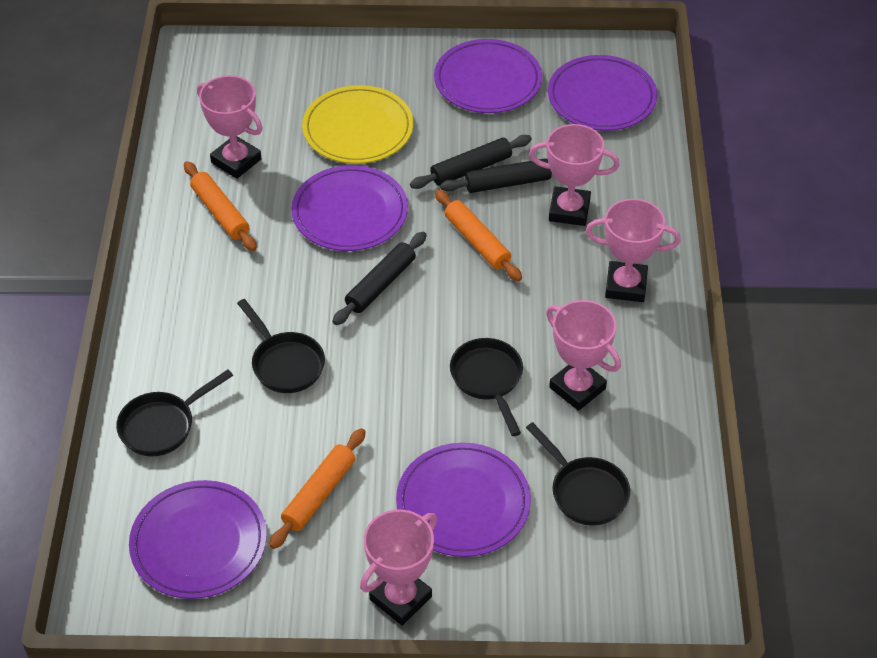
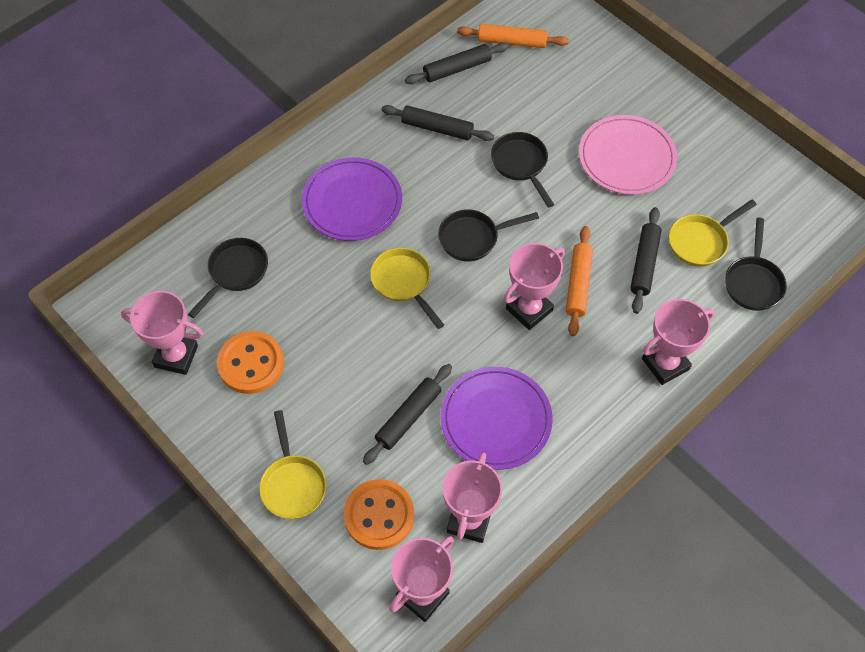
black rolling pin: 3 -> 4
orange button: 0 -> 2
orange rolling pin: 3 -> 2
pink plate: 0 -> 1
purple plate: 5 -> 2
yellow pan: 0 -> 3
yellow plate: 1 -> 0

